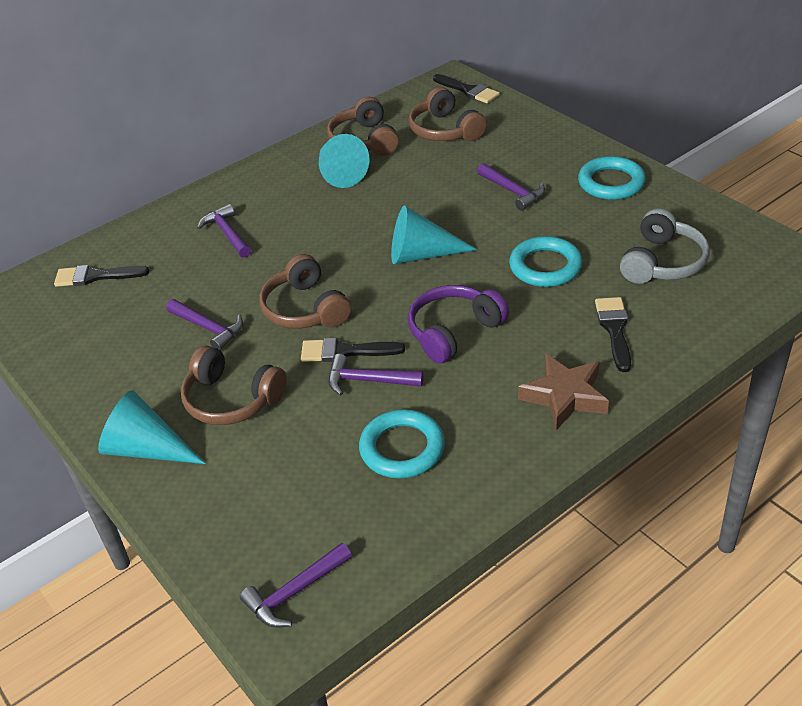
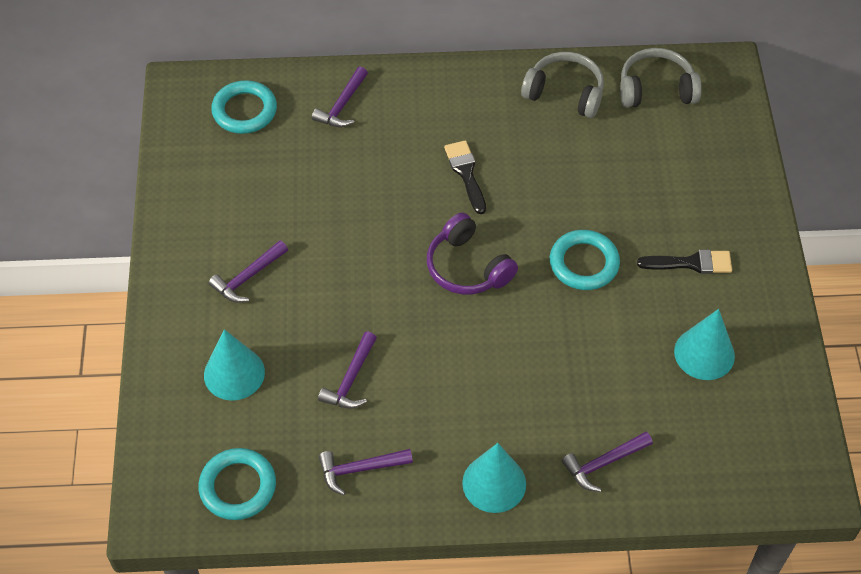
black brush: 4 -> 2
brown headphones: 4 -> 0
brown star: 1 -> 0
grey headphones: 1 -> 2

